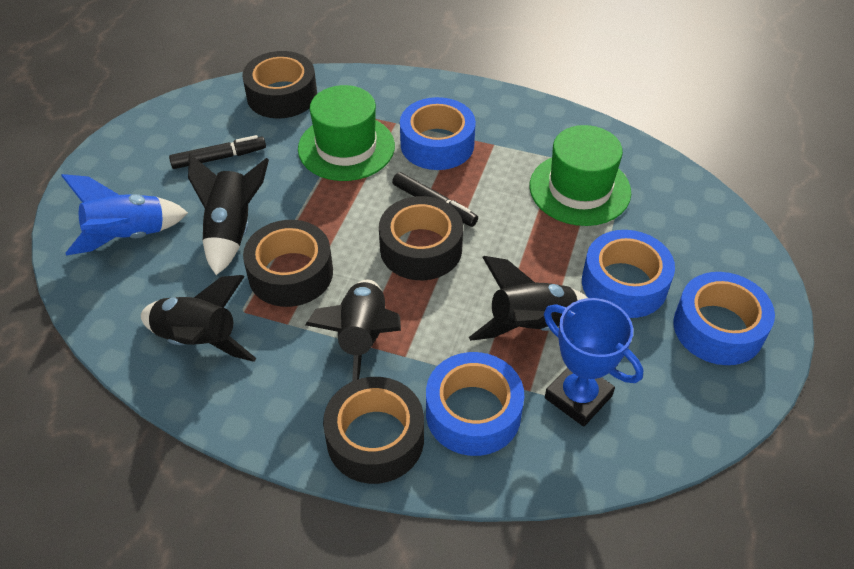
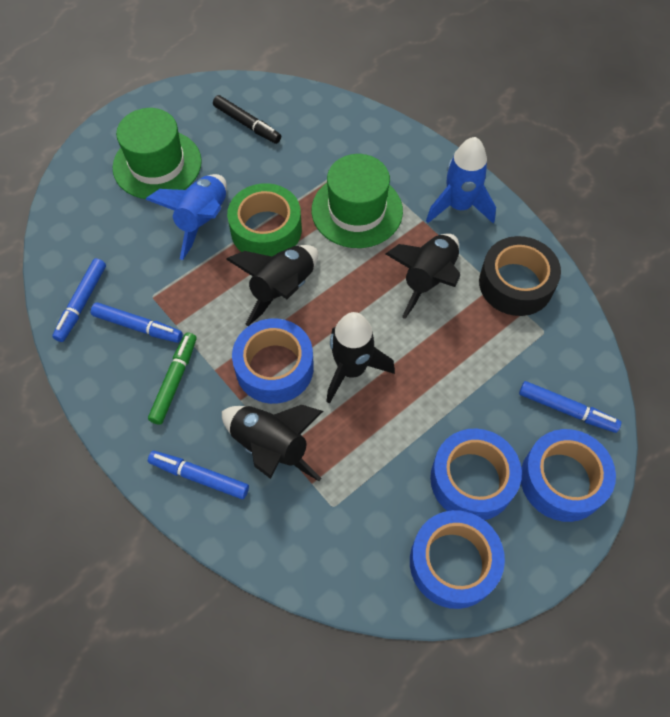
black marker: 2 -> 1
black tape: 4 -> 1
blue marker: 0 -> 4
blue rocket: 1 -> 2
blue trophy: 1 -> 0
green marker: 0 -> 1
green tape: 0 -> 1

